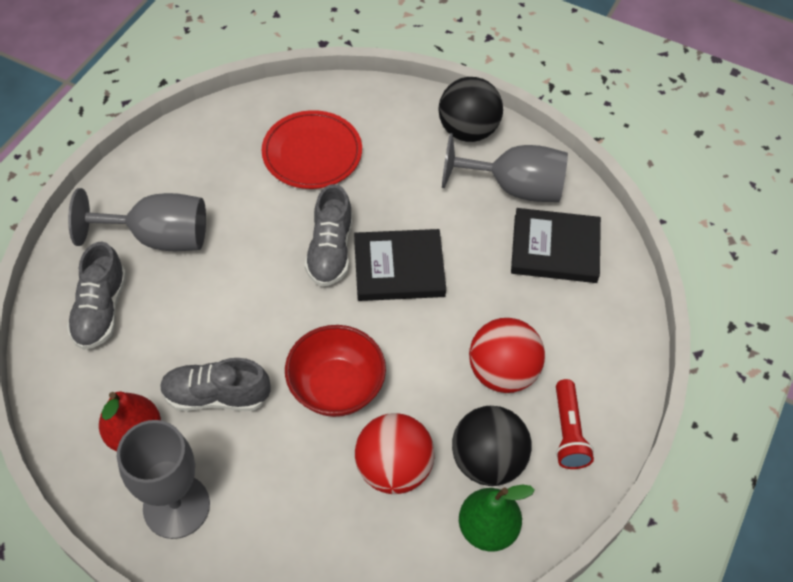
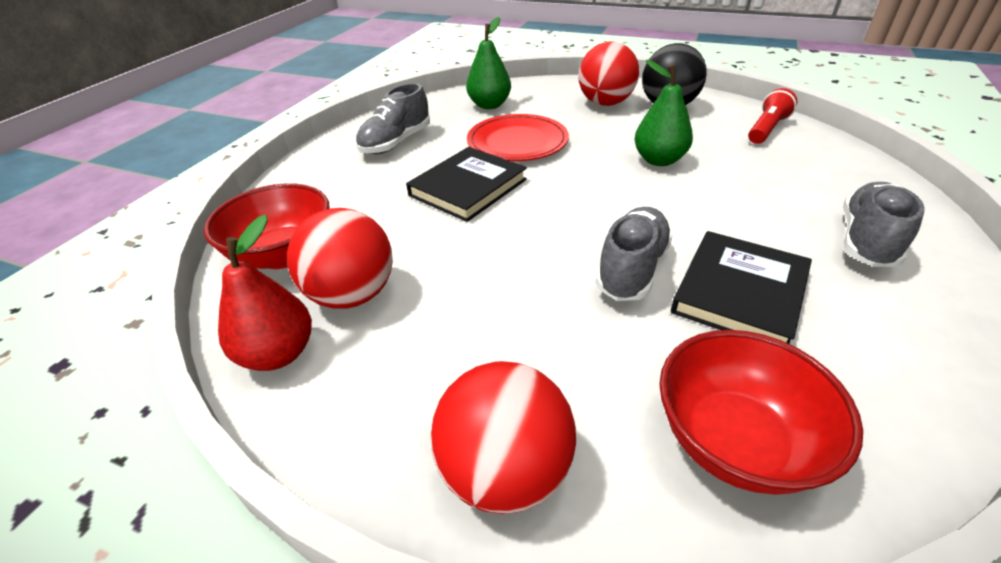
black ball: 2 -> 1
green pear: 1 -> 2
grey goblet: 3 -> 0
red ball: 2 -> 3
red bowl: 1 -> 2

